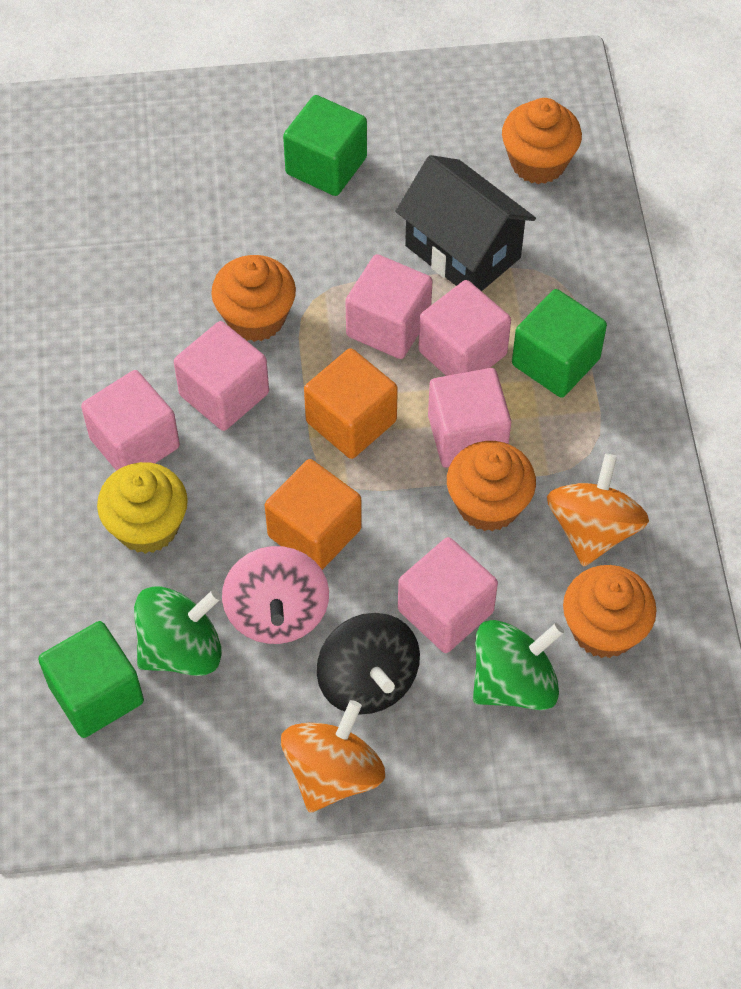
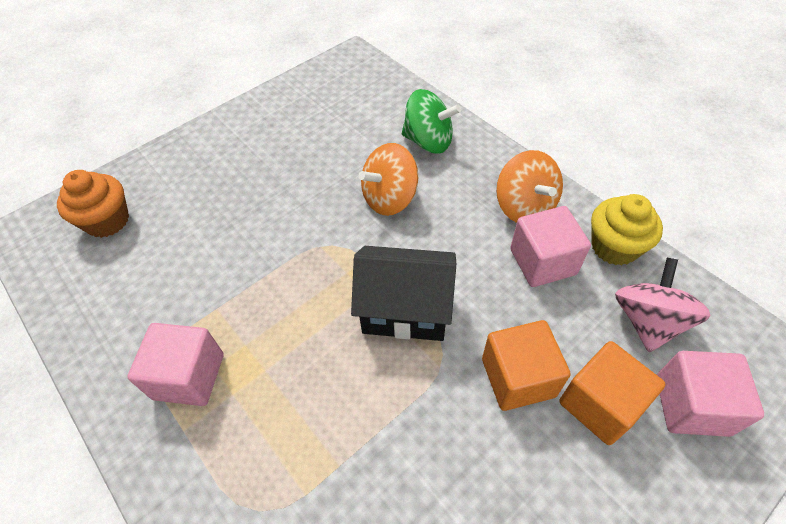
black spinning top: 1 -> 0
green cube: 3 -> 0
green spinning top: 2 -> 1
orange cupcake: 4 -> 1
pink cube: 6 -> 3

